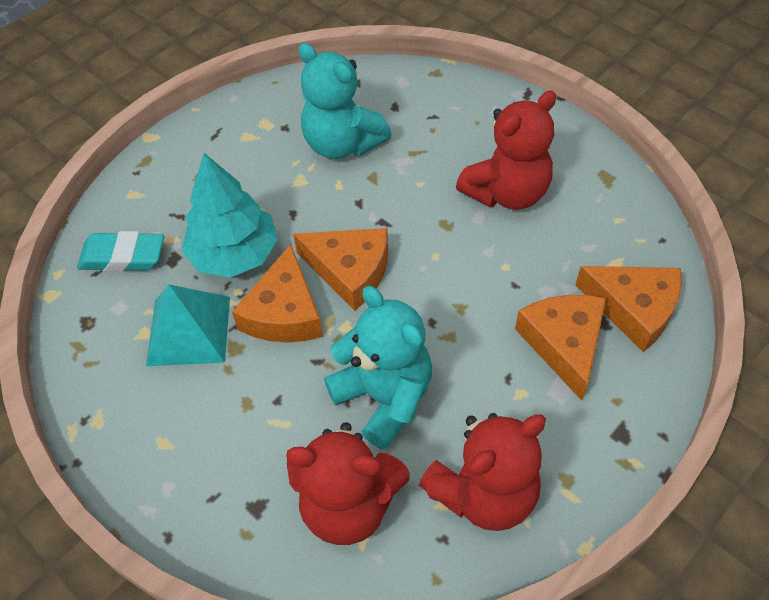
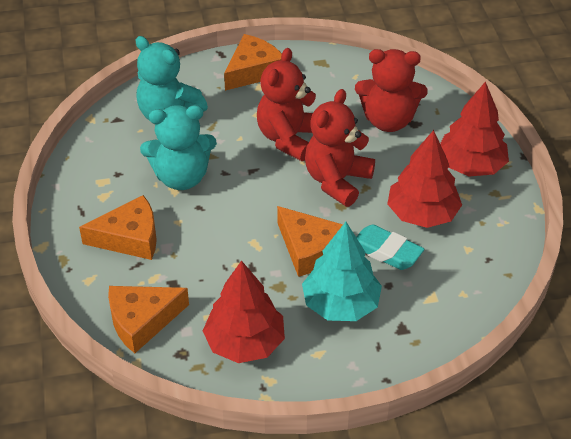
red tree: 0 -> 3
turquoise pyramid: 1 -> 0

